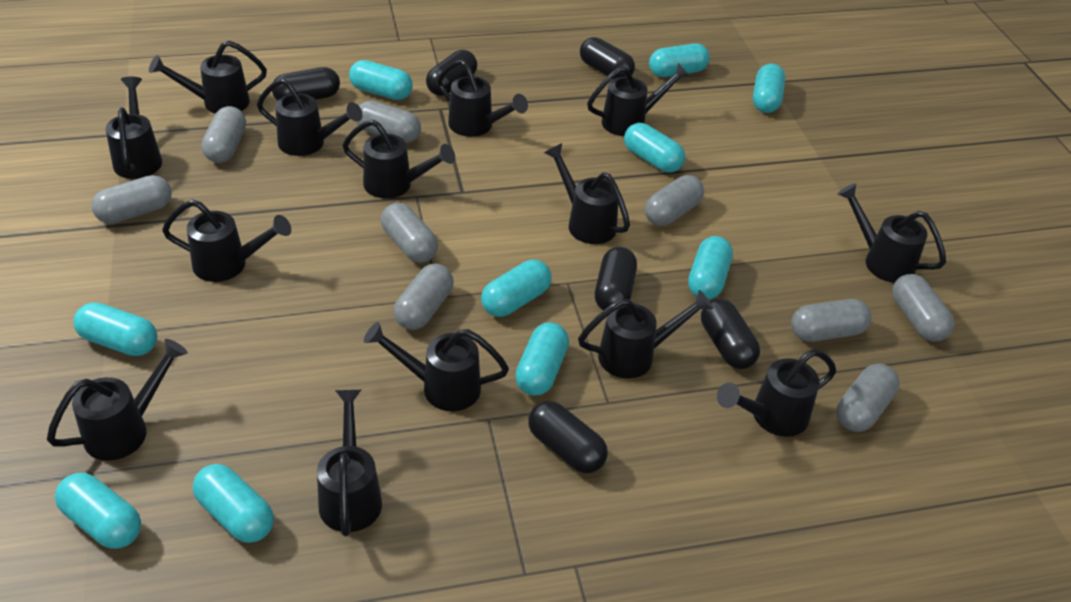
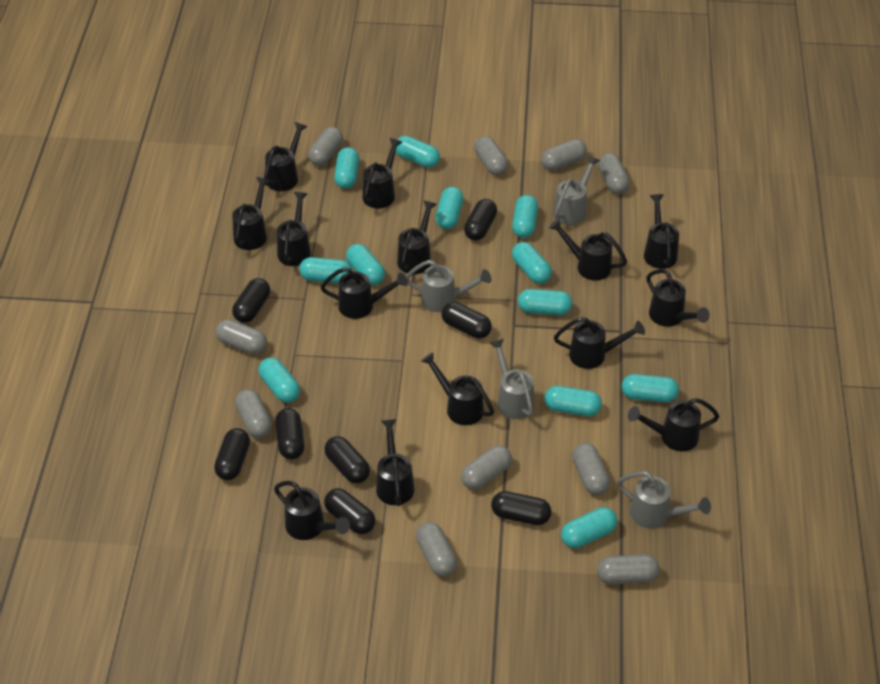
black capsule: 6 -> 8
grey capsule: 9 -> 10
grey watering can: 0 -> 4
turquoise capsule: 10 -> 12

